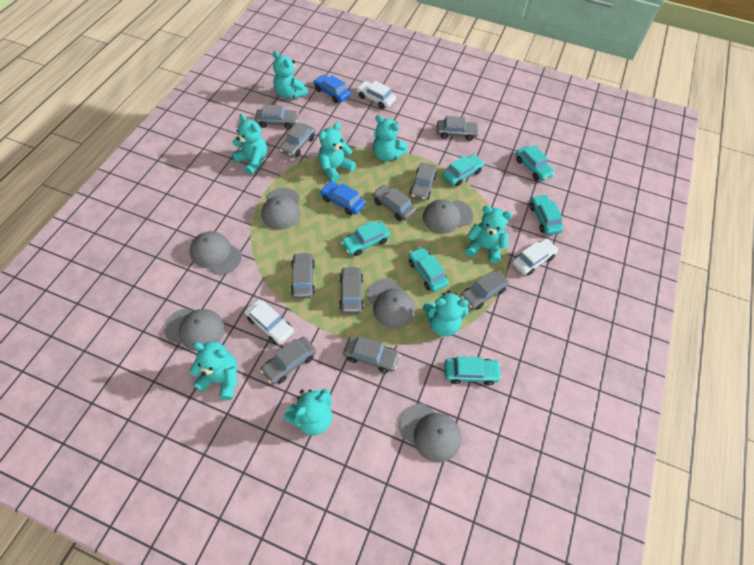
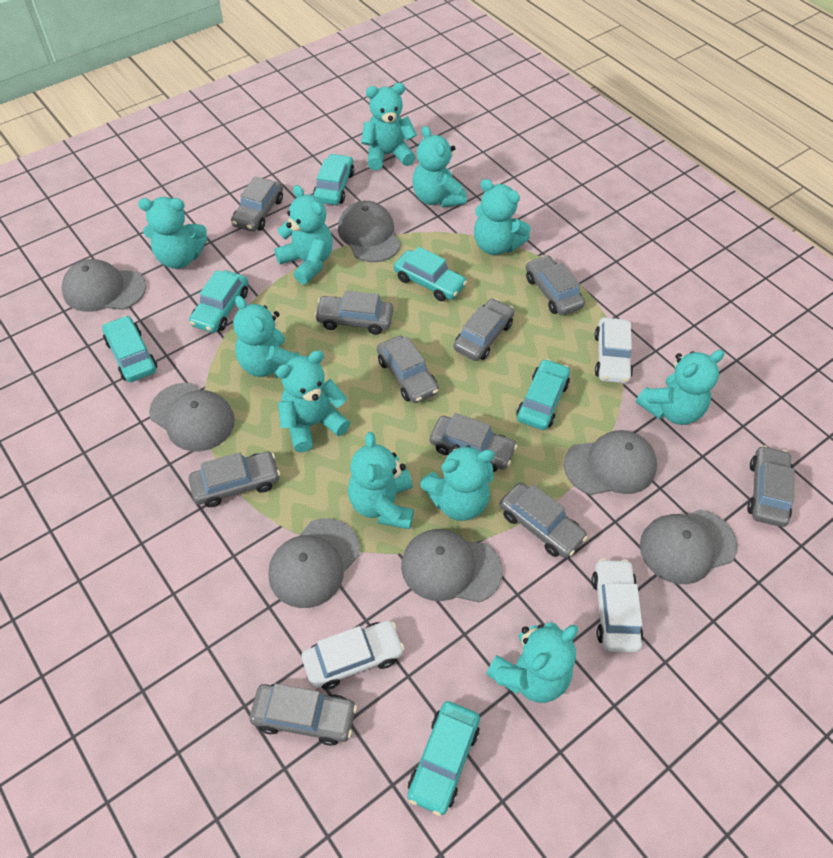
blue car: 2 -> 0
grey cap: 6 -> 7
turquoise teddy bear: 8 -> 11

